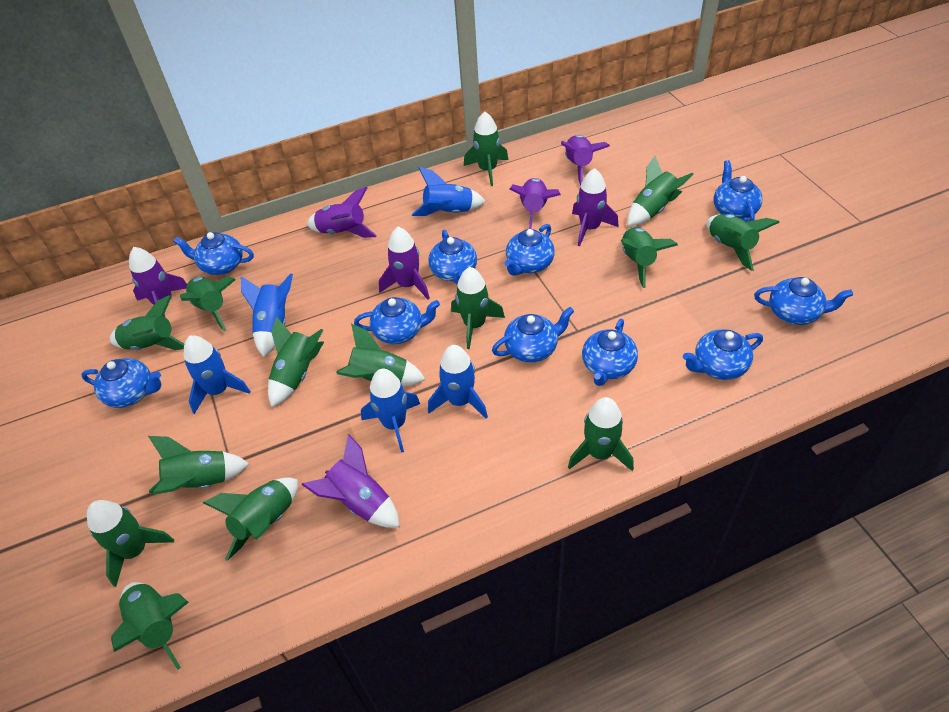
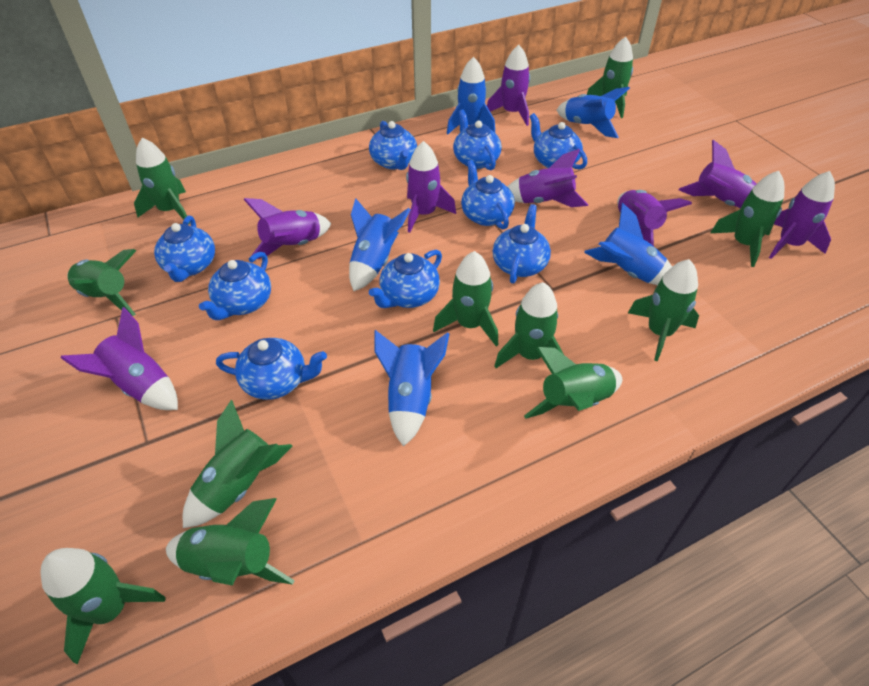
blue teapot: 10 -> 9
green rocket: 14 -> 11
purple rocket: 7 -> 8

